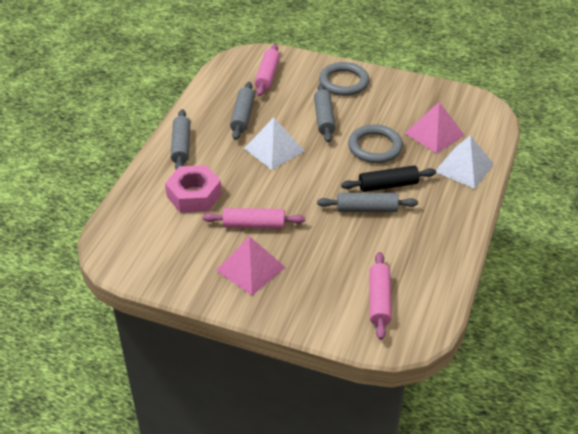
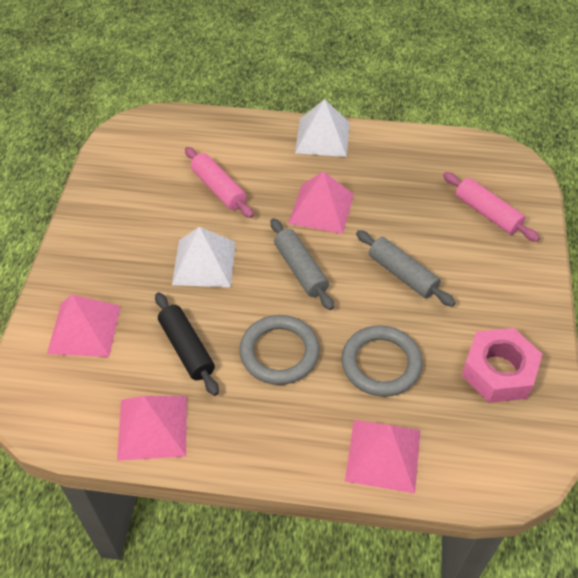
grey rolling pin: 4 -> 2
pink pyramid: 2 -> 4
pink rolling pin: 3 -> 2

